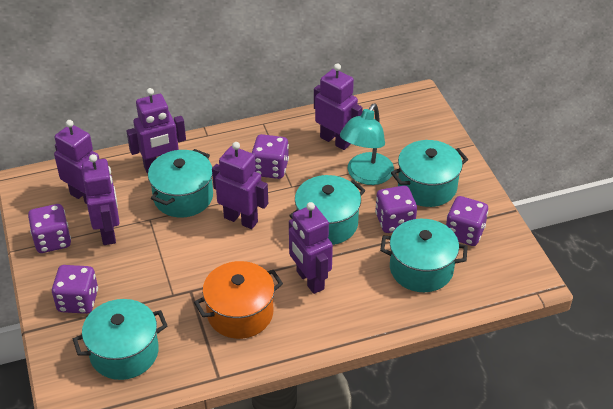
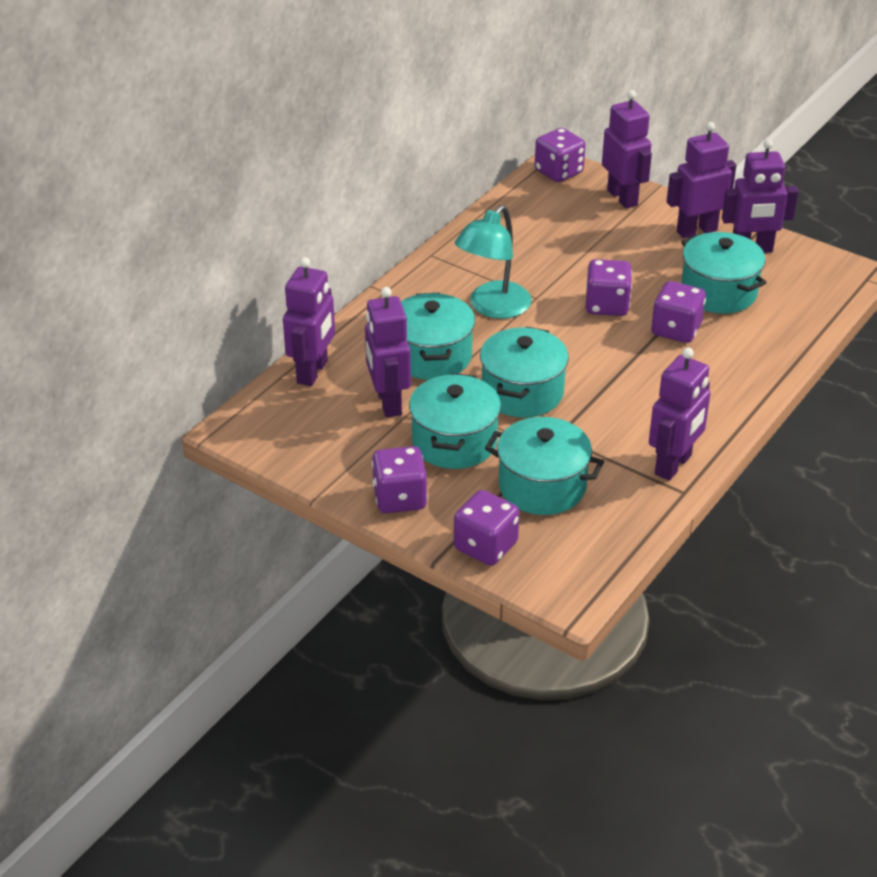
orange pot: 1 -> 0

